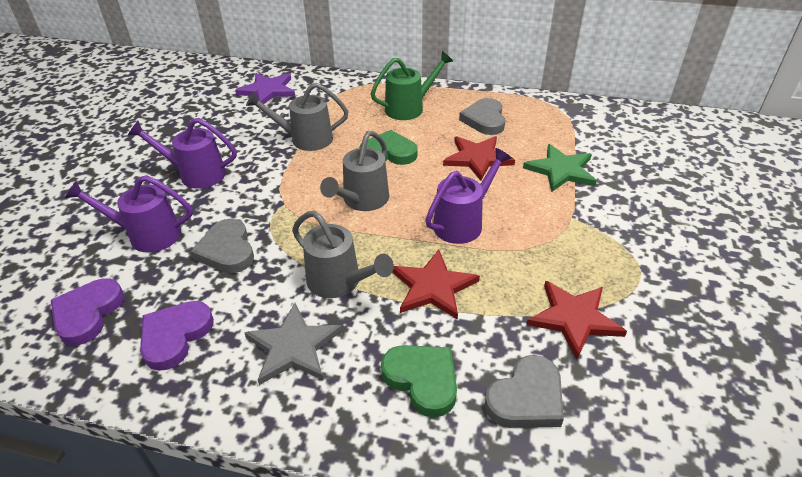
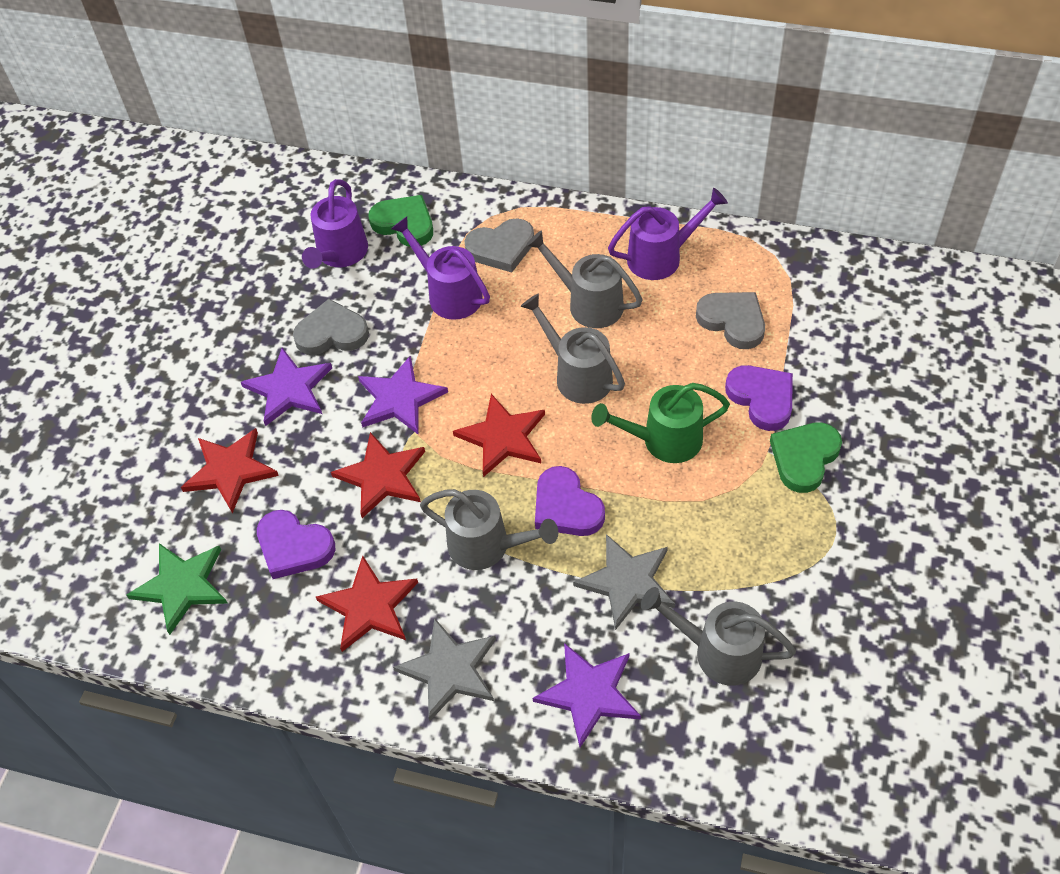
grey star: 1 -> 2
grey watering can: 3 -> 4
purple heart: 2 -> 3
purple star: 1 -> 3
red star: 3 -> 4

